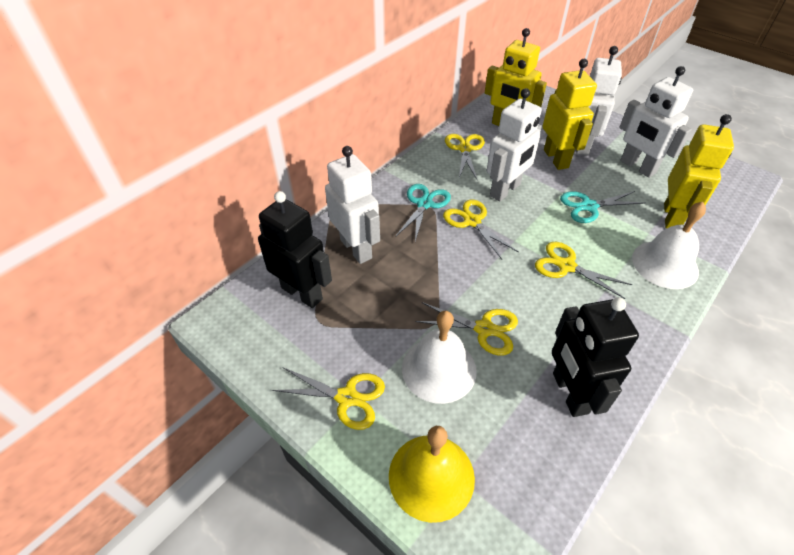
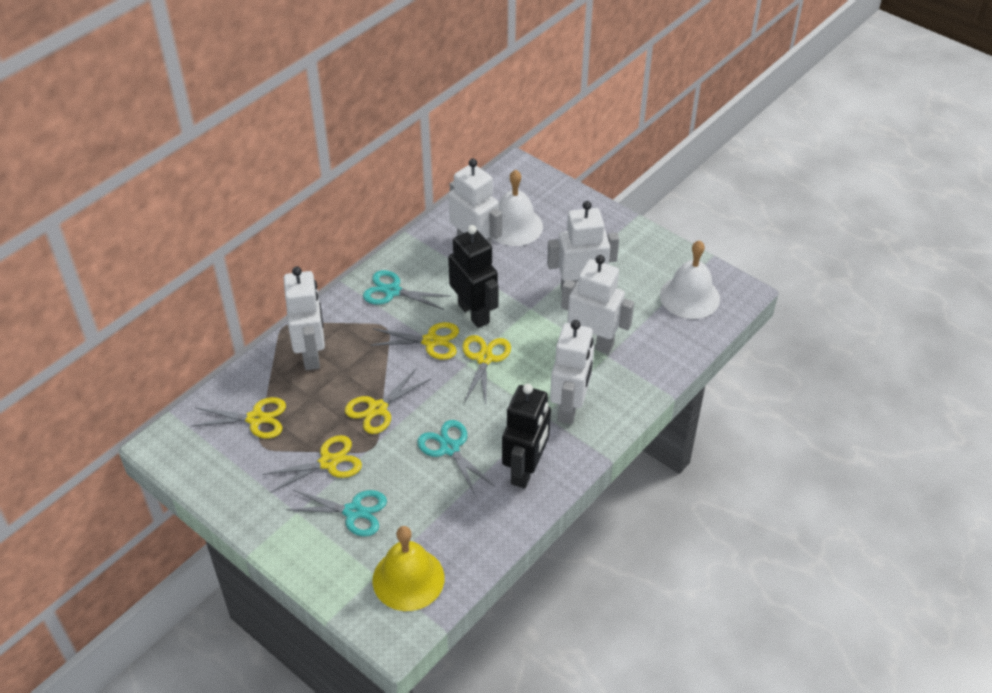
turquoise scissors: 2 -> 3
white robot: 4 -> 5
yellow robot: 3 -> 0

